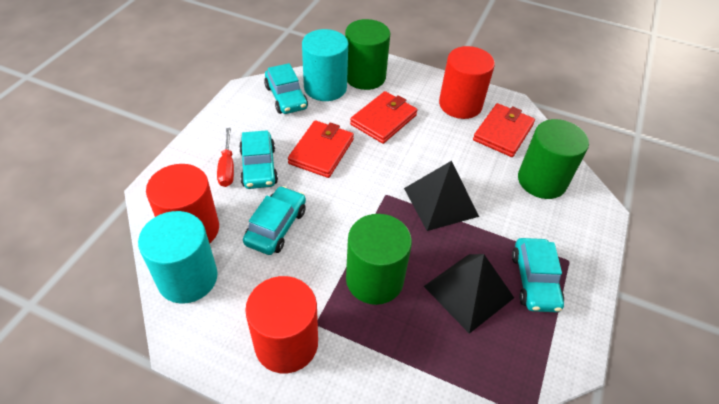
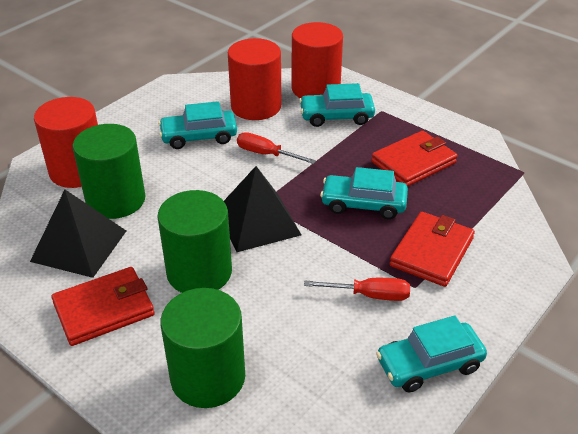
red screwdriver: 1 -> 2
turquoise cylinder: 2 -> 0

